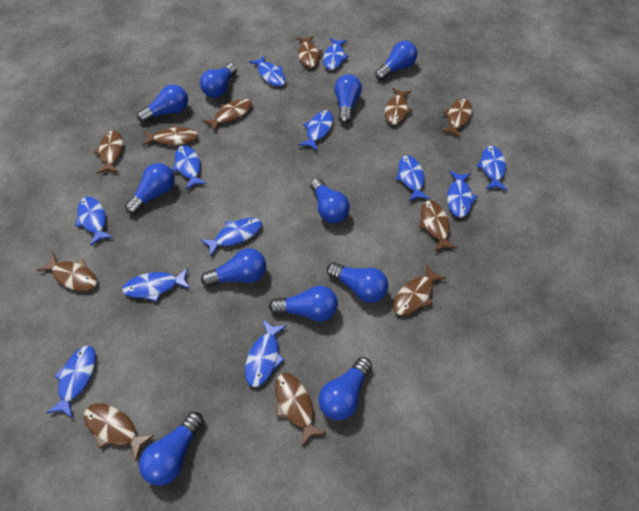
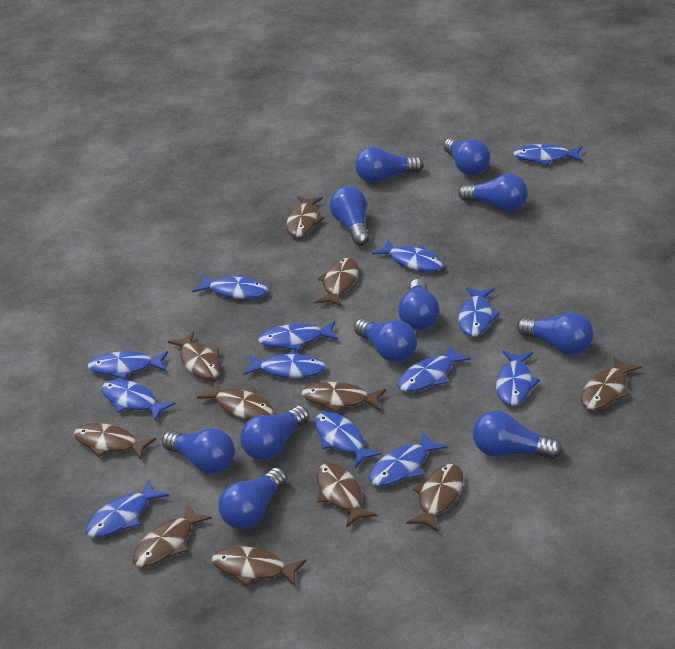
blue fish: 12 -> 13

